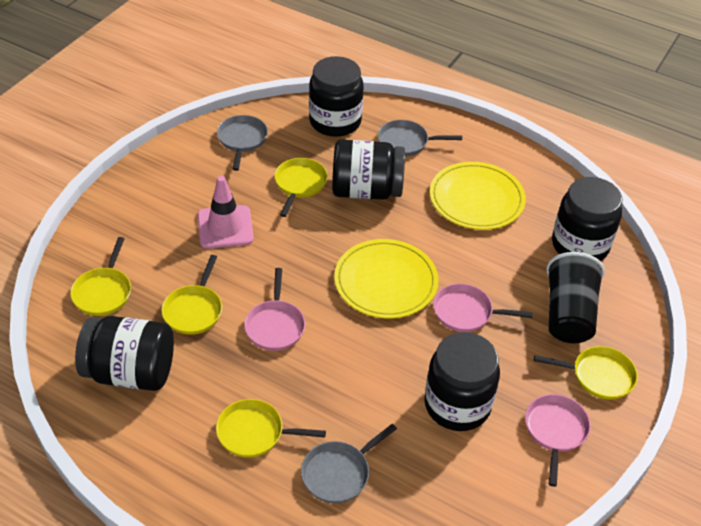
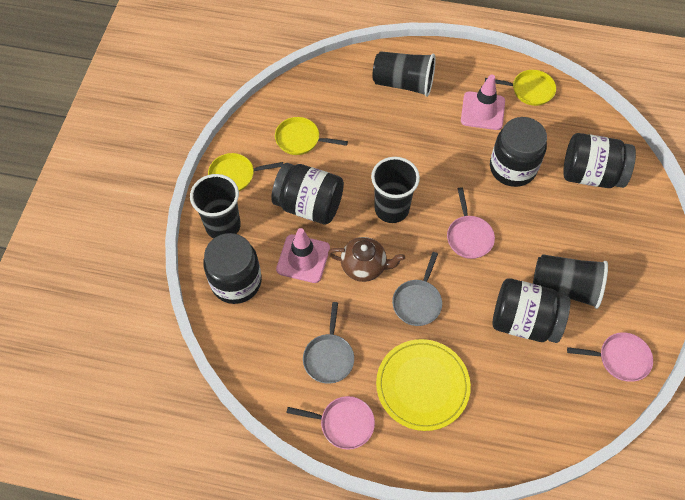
black cup: 1 -> 4
brown teapot: 0 -> 1
grey pan: 3 -> 2
pink traffic cone: 1 -> 2
yellow pan: 5 -> 3
yellow plate: 2 -> 1

